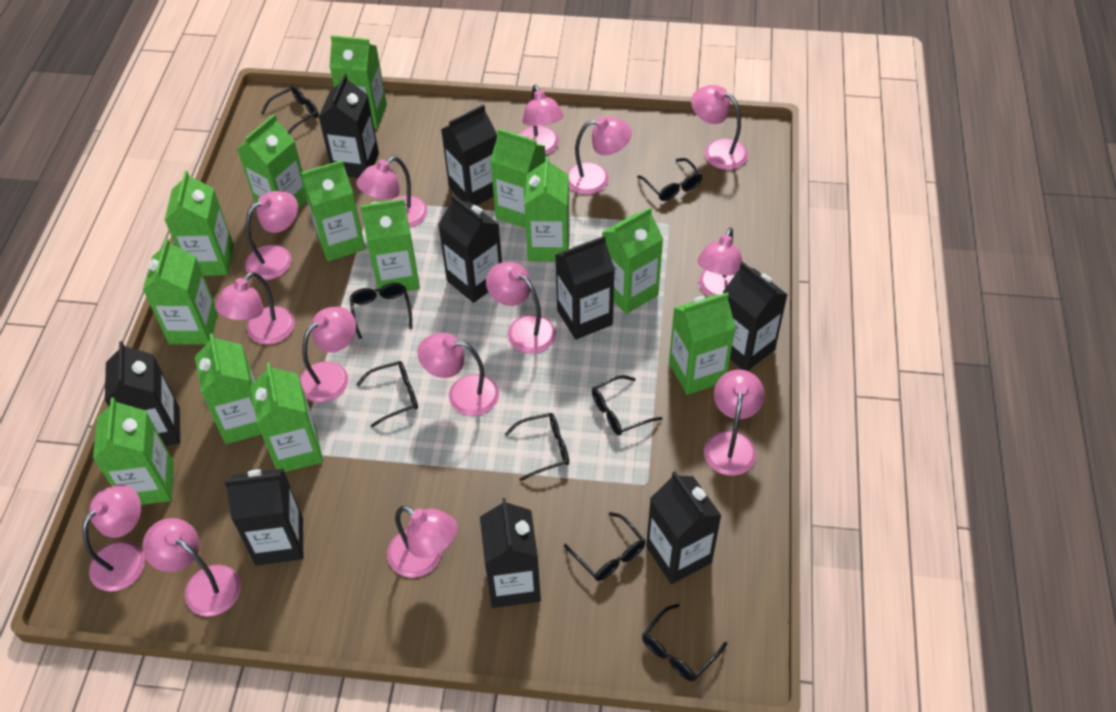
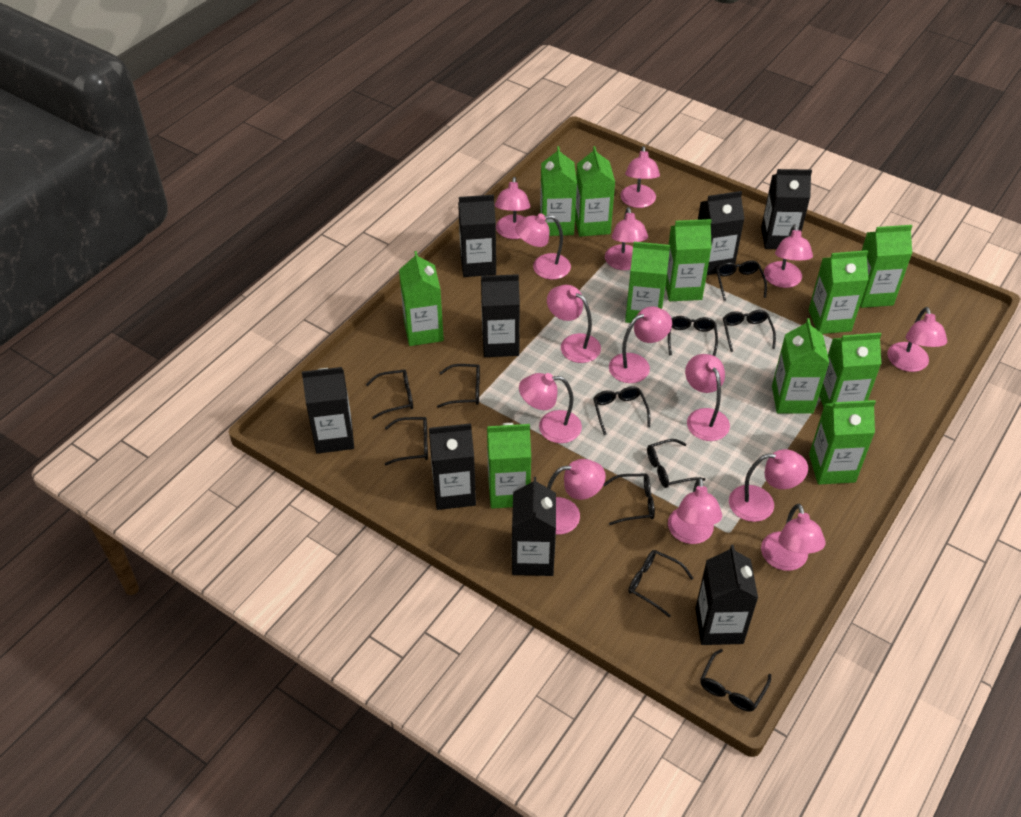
black carton: 9 -> 8
black glasses: 8 -> 11
green carton: 13 -> 11

